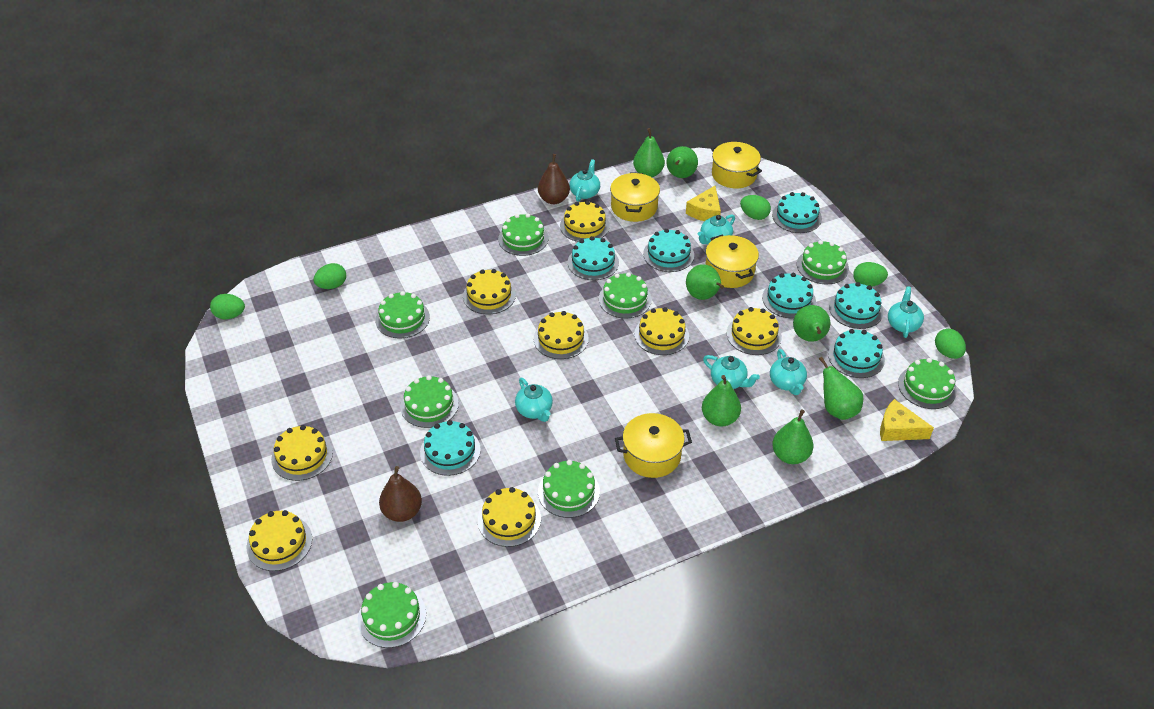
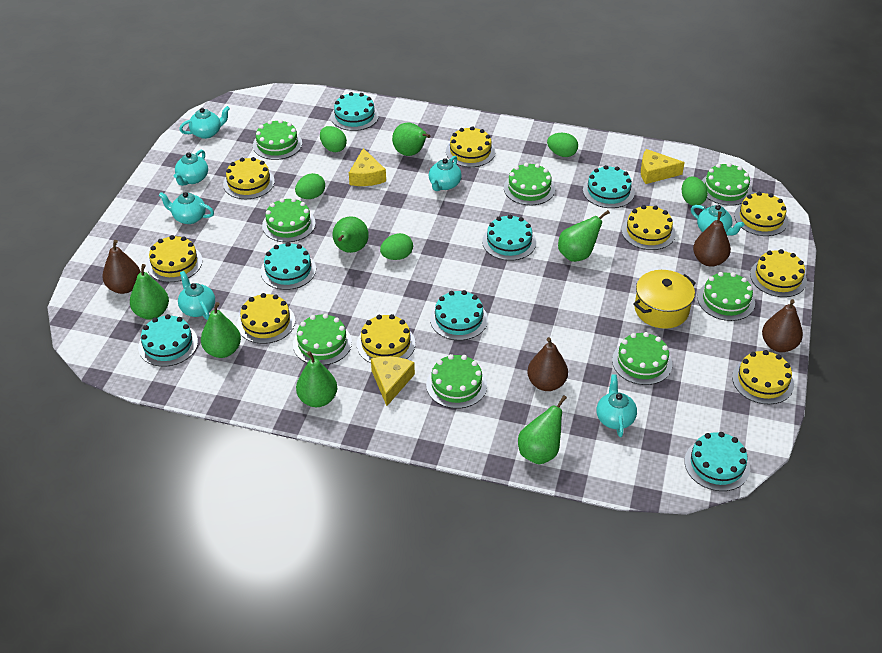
brown pear: 2 -> 4
turquoise teapot: 6 -> 7
yellow cake: 8 -> 9
yellow cheese: 2 -> 3
yellow pot: 4 -> 1

